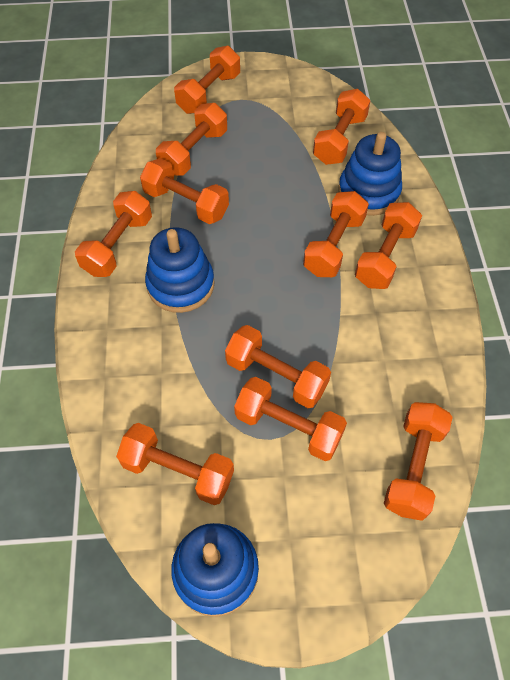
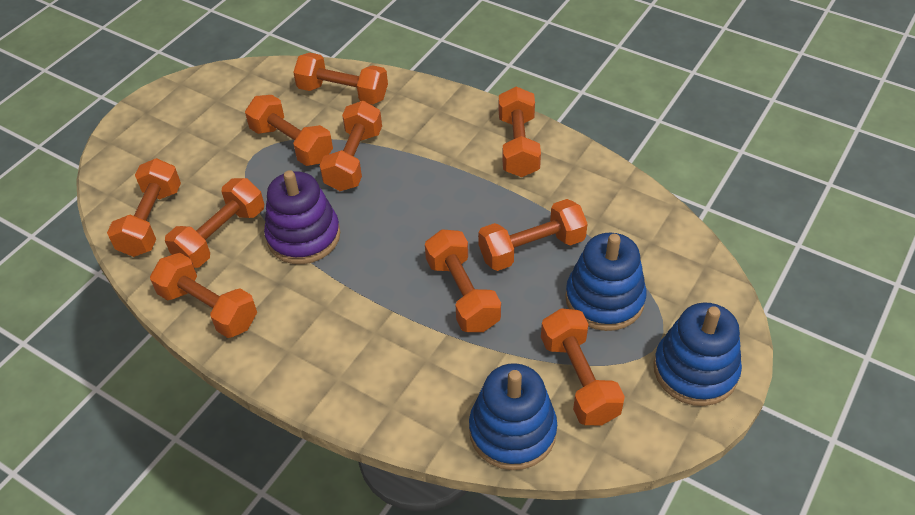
orange dumbbell: 11 -> 10
purple stacking toy: 0 -> 1

